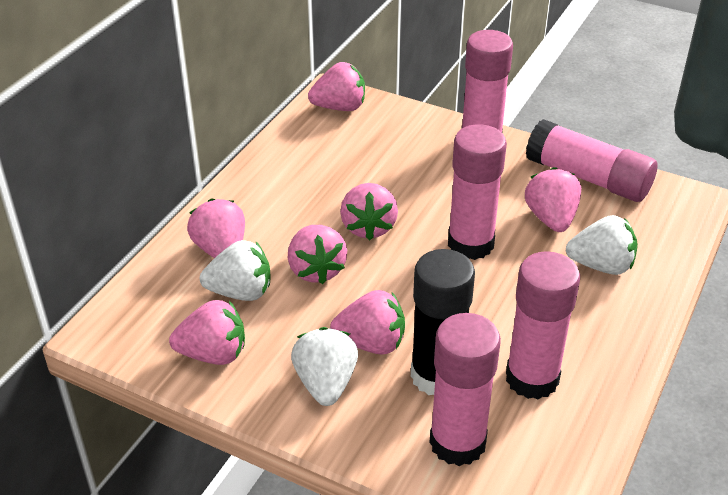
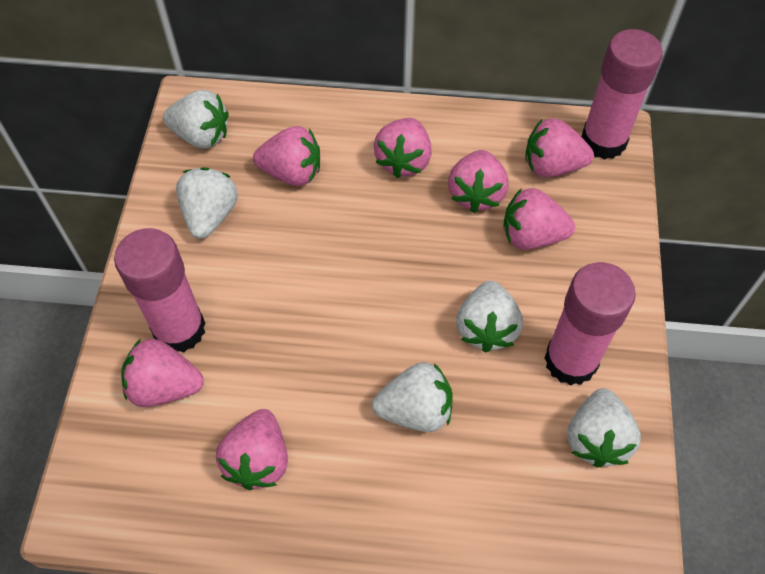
black glue stick: 1 -> 0
pink glue stick: 5 -> 3
white strawberry: 3 -> 5

